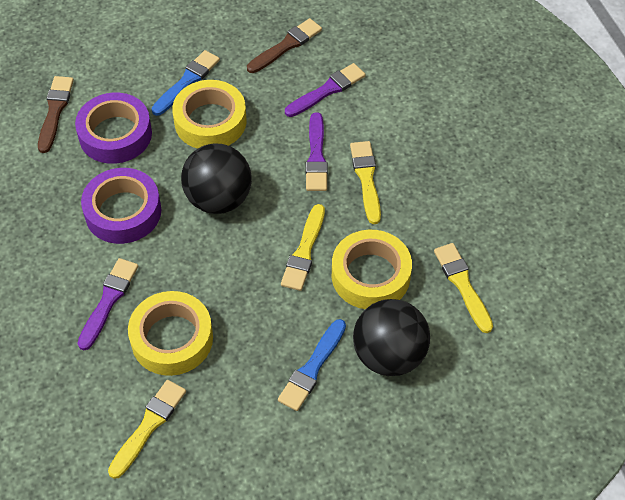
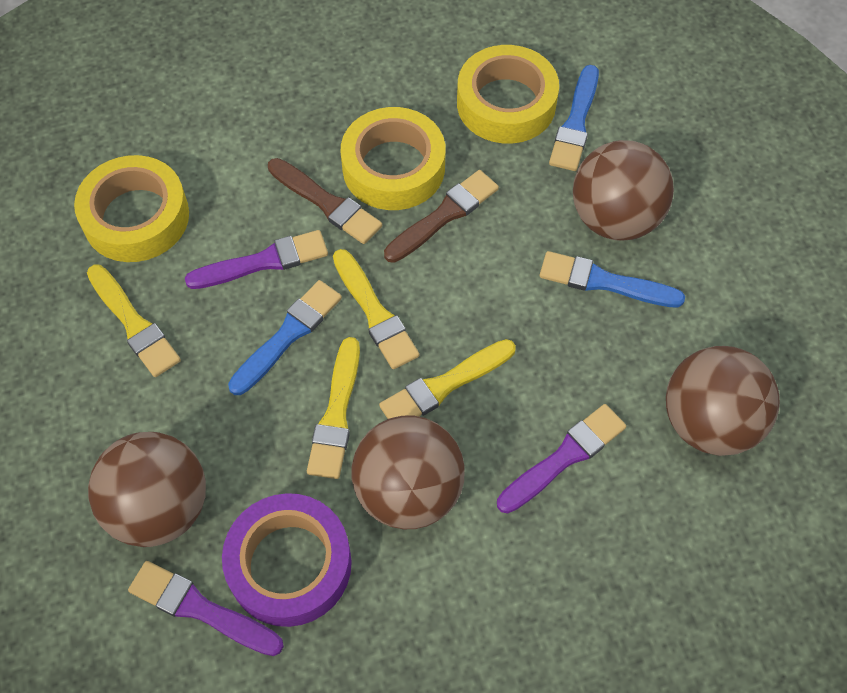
black ball: 2 -> 0
blue brush: 2 -> 3
brown ball: 0 -> 4
purple tape: 2 -> 1

